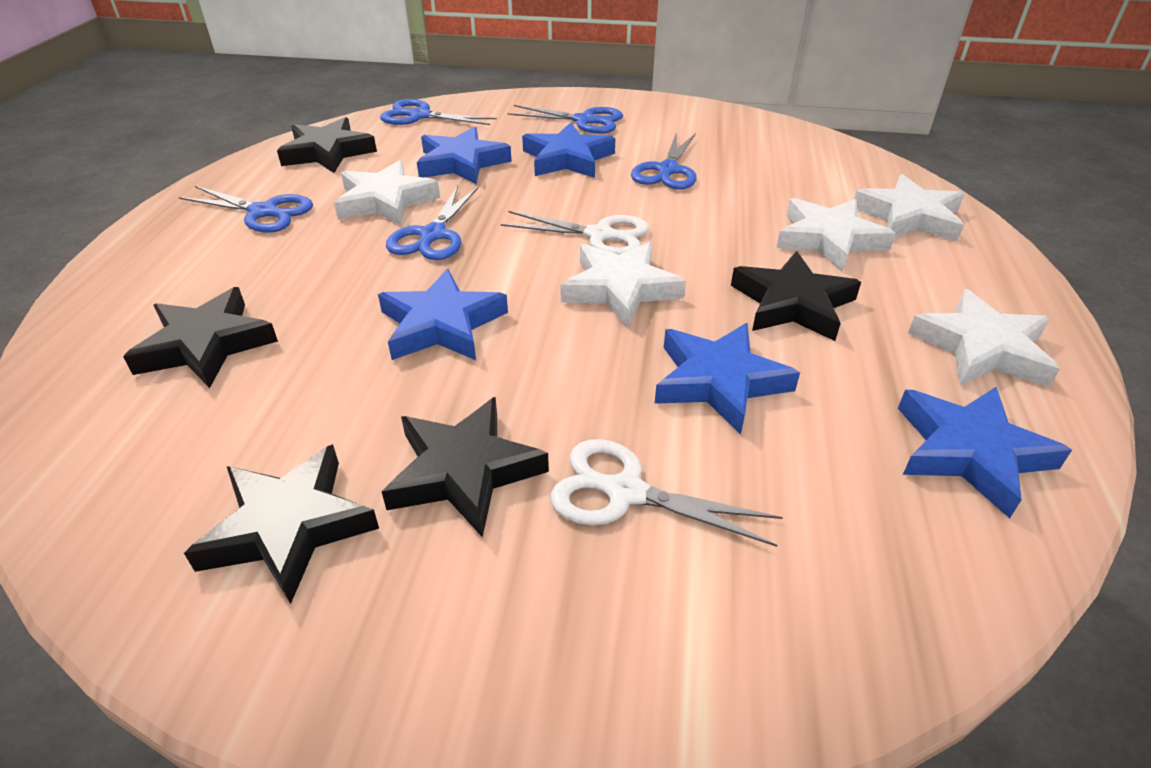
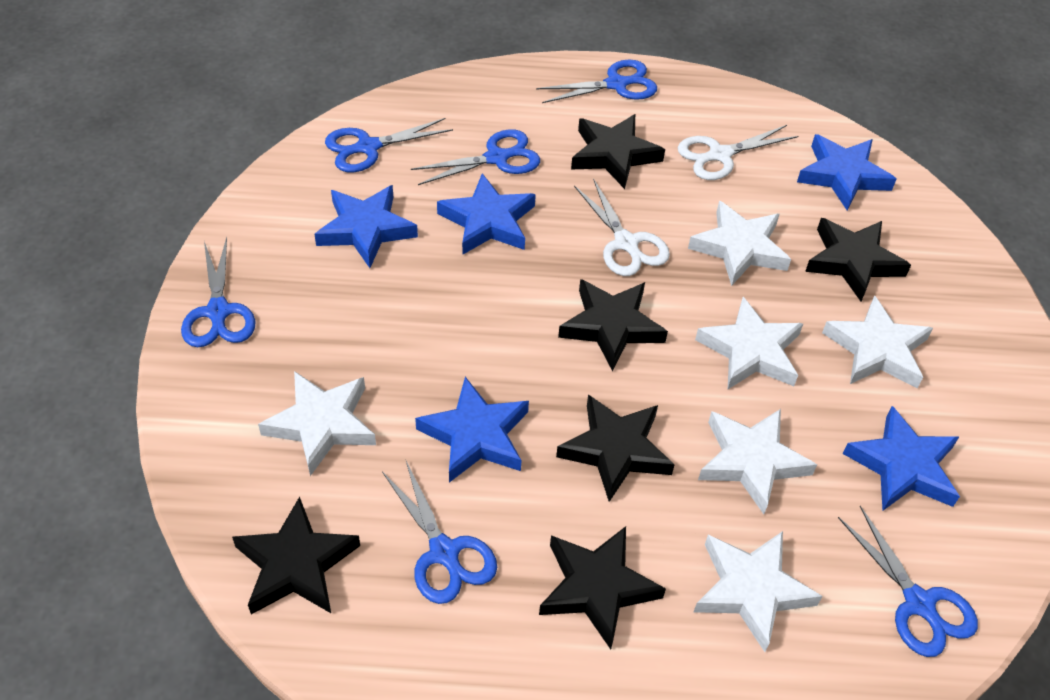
black star: 5 -> 6
blue scissors: 5 -> 6
white star: 5 -> 6

